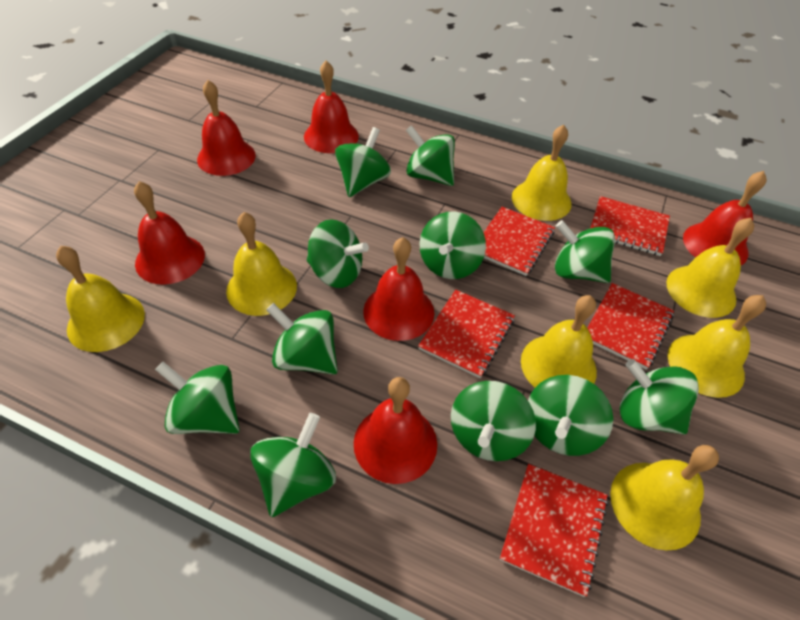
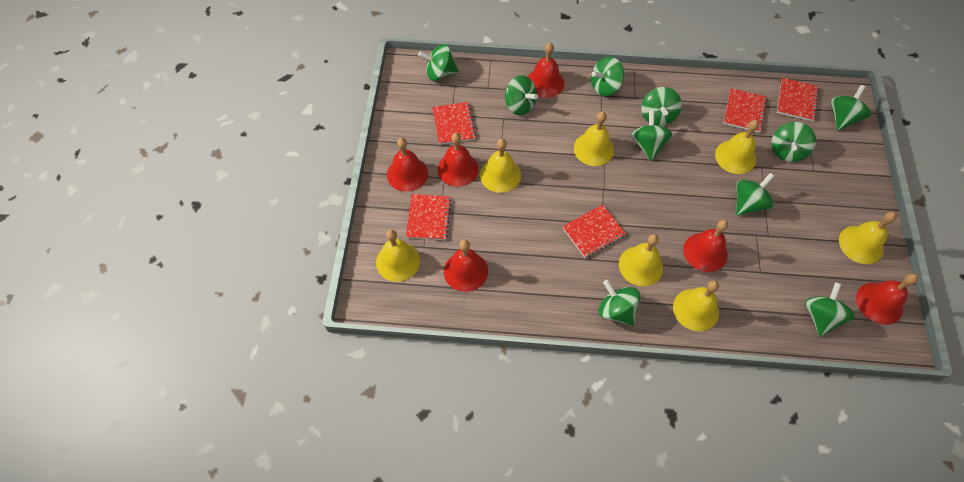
green spinning top: 11 -> 10

